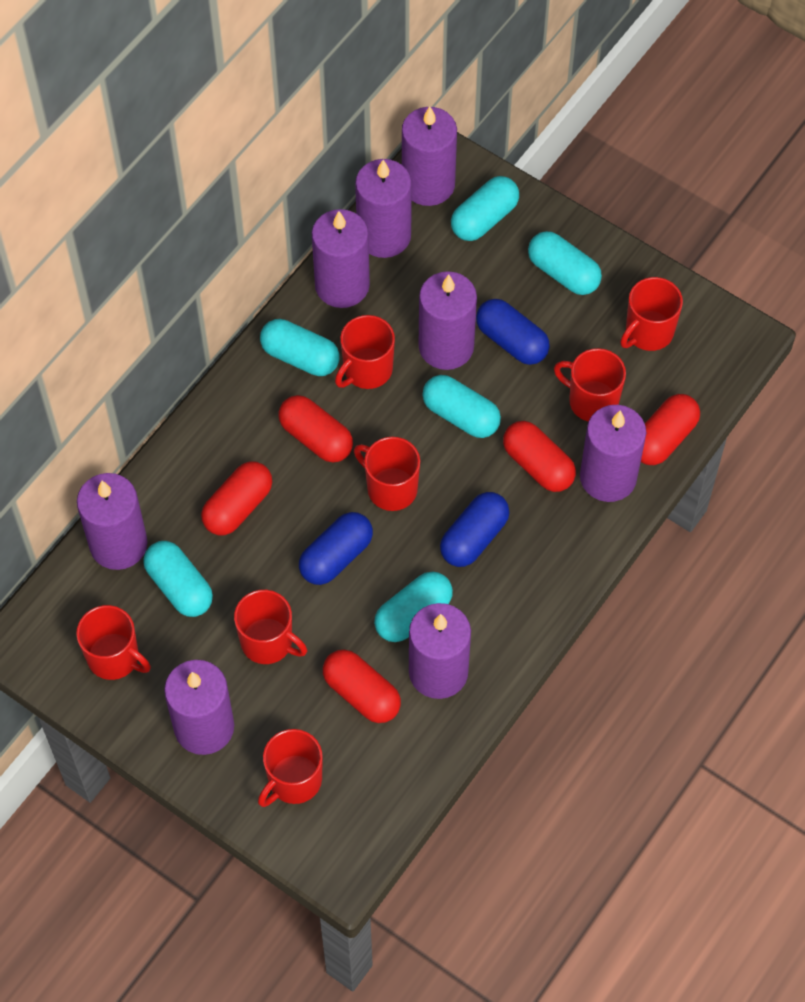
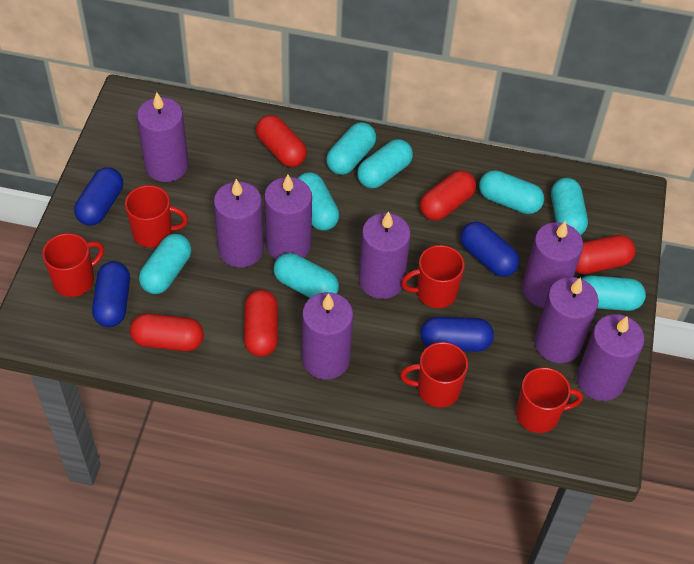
blue capsule: 3 -> 4
red mug: 7 -> 5
turquoise capsule: 6 -> 8

